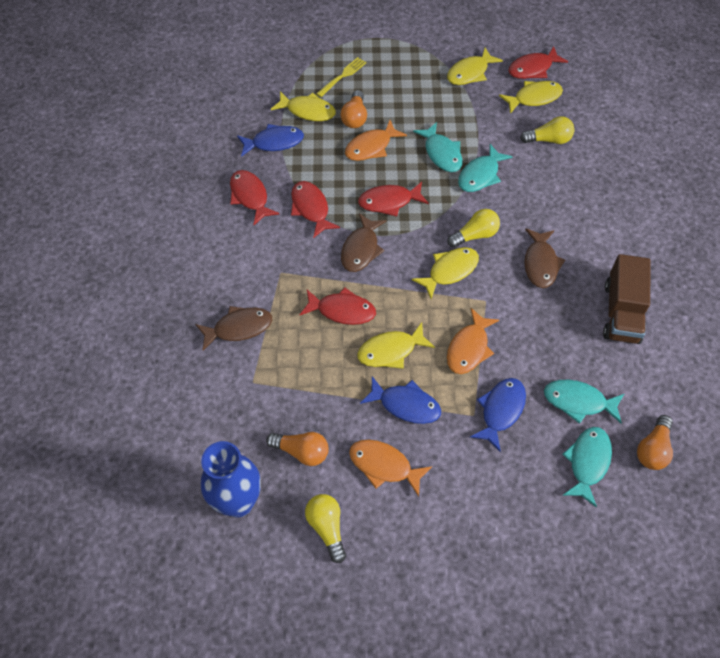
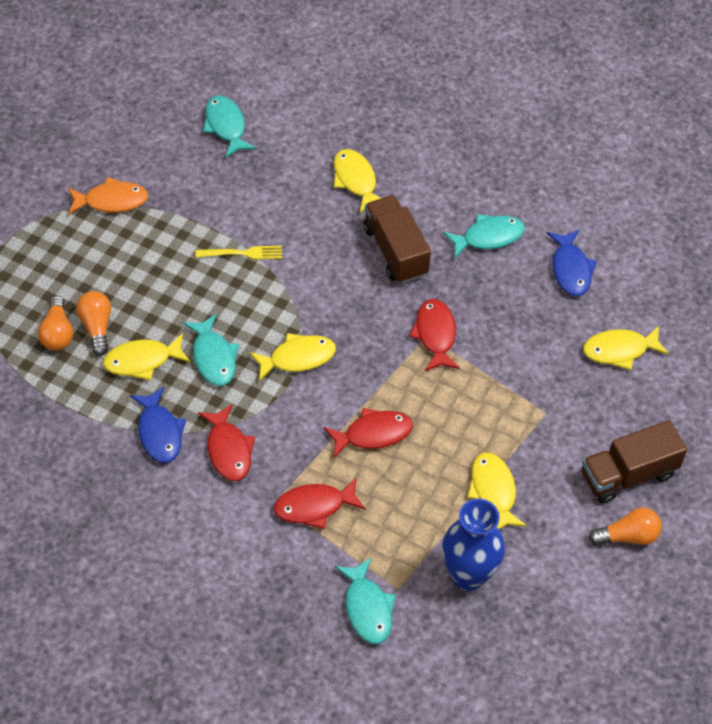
blue fish: 3 -> 2
brown fish: 3 -> 0
brown truck: 1 -> 2
orange fish: 3 -> 1
red fish: 5 -> 4
yellow light bulb: 3 -> 0

